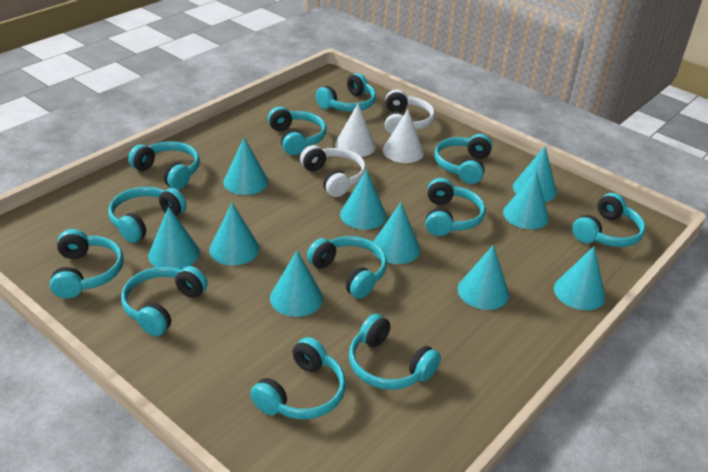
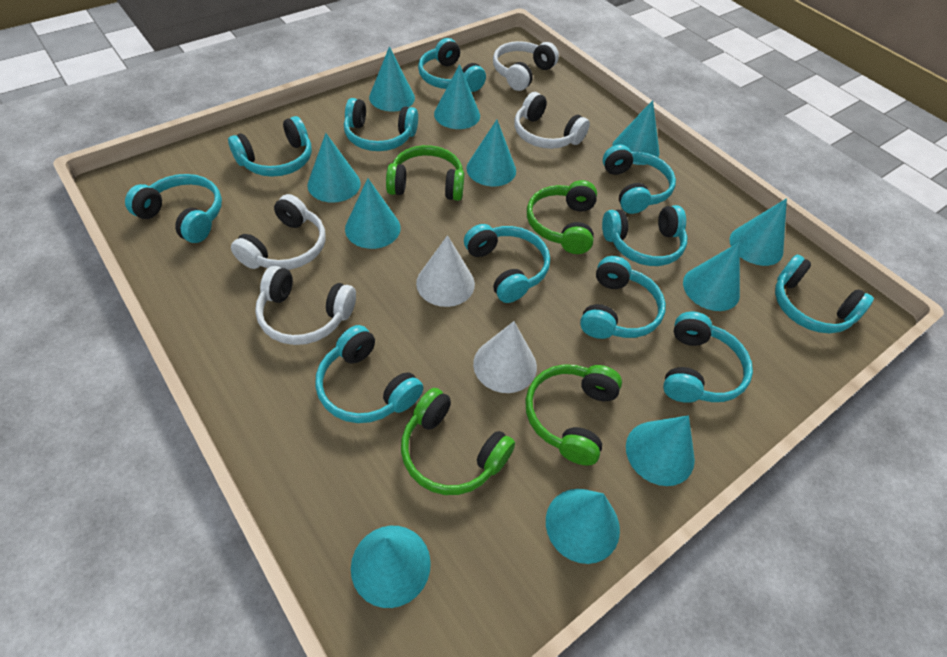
green headphones: 0 -> 4
turquoise cone: 10 -> 11
turquoise headphones: 12 -> 11
white headphones: 2 -> 4

